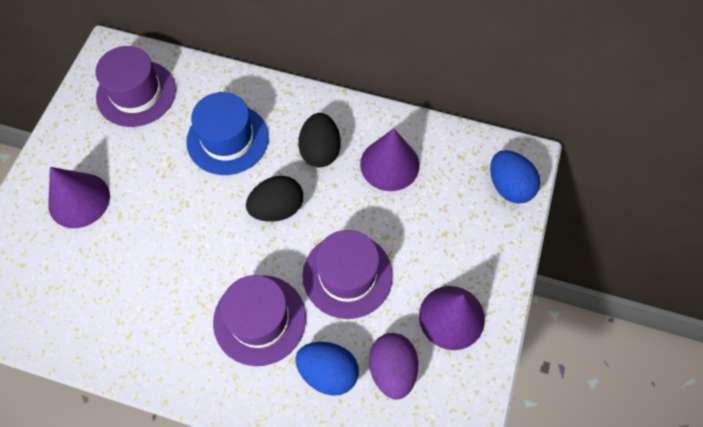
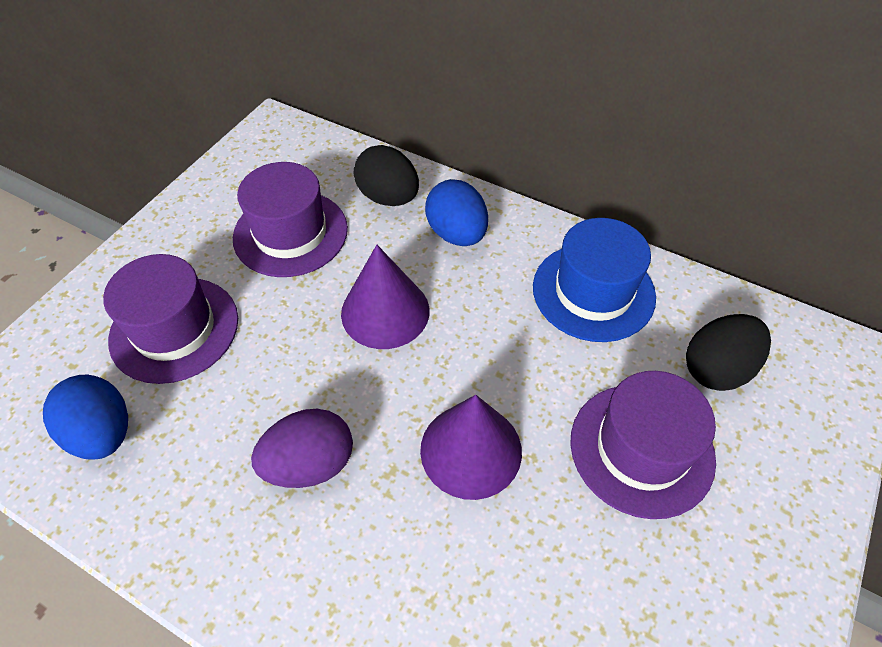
purple cone: 3 -> 2

